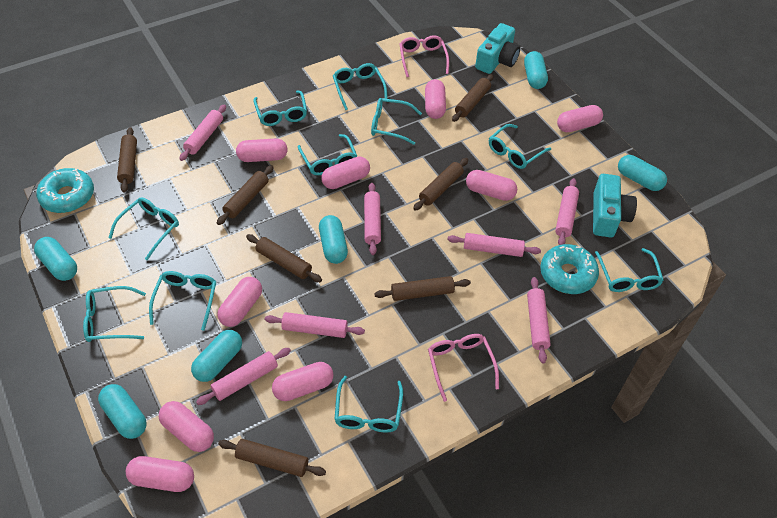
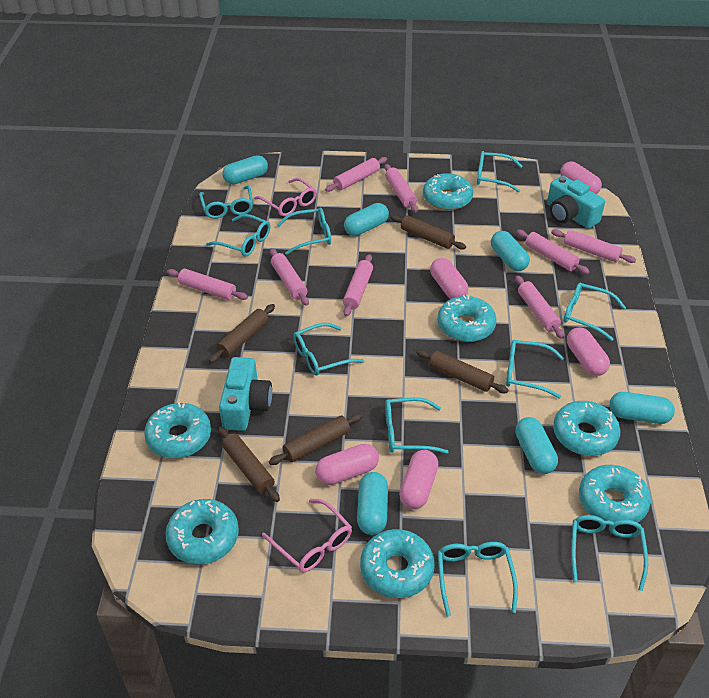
brown rolling pin: 7 -> 5
pink capsule: 9 -> 5
pink rolling pin: 7 -> 8
turquoise donut: 2 -> 7

